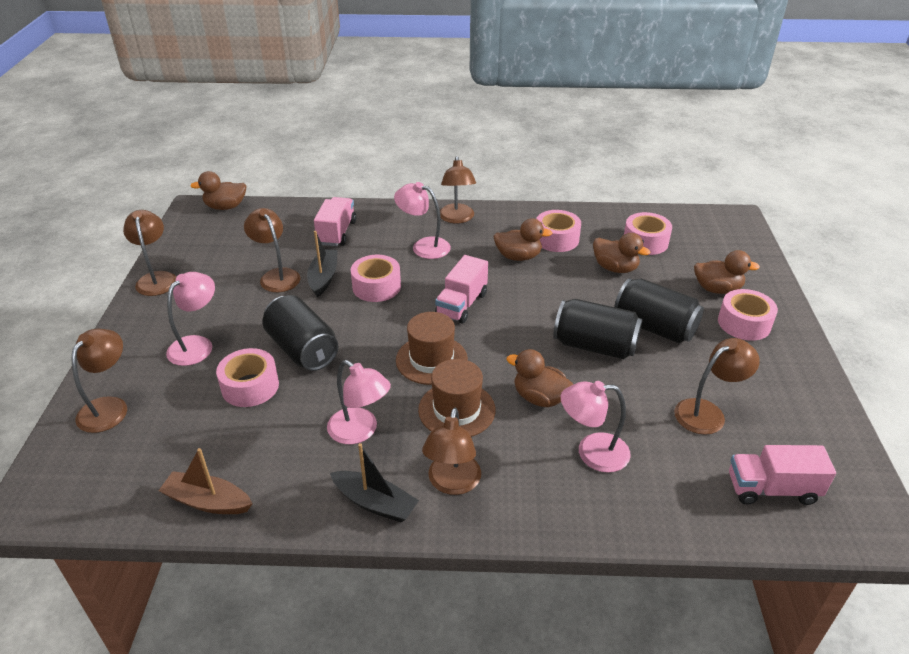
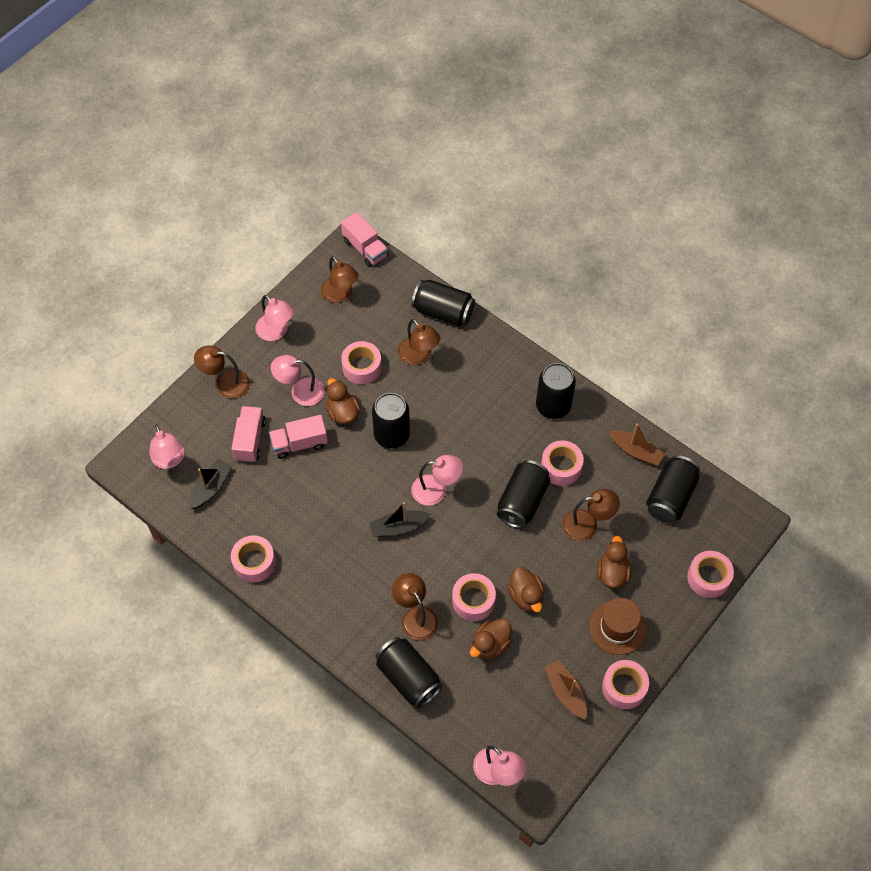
black can: 3 -> 6
brown boat: 1 -> 2
brown duck: 5 -> 4
brown hat: 2 -> 1
brown lamp: 6 -> 5
pink lamp: 4 -> 5
pink tape: 5 -> 6

